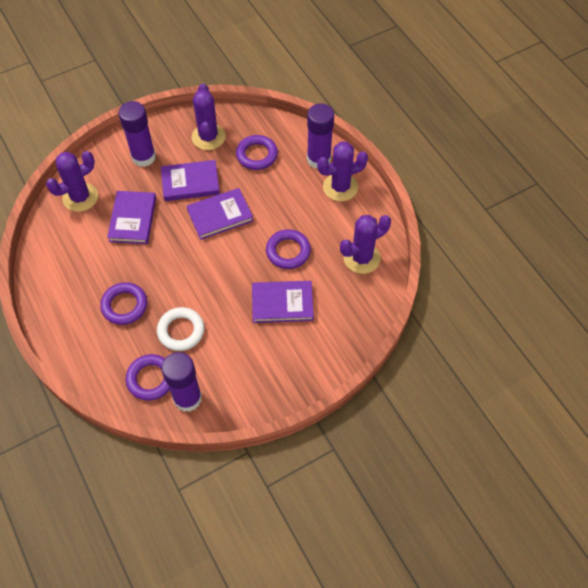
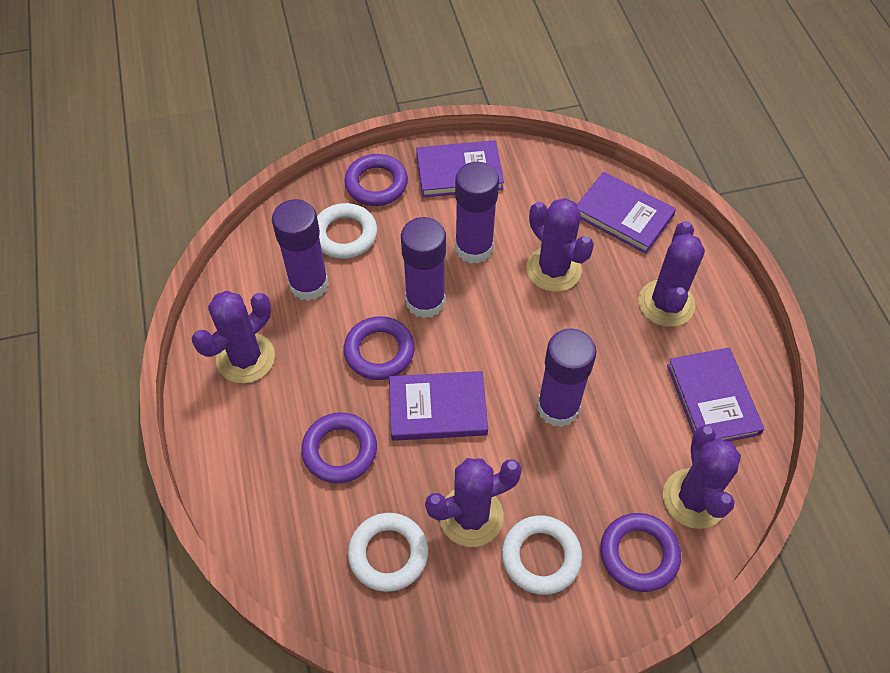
purple cactus: 4 -> 5
purple glue stick: 3 -> 4
white ring: 1 -> 3

